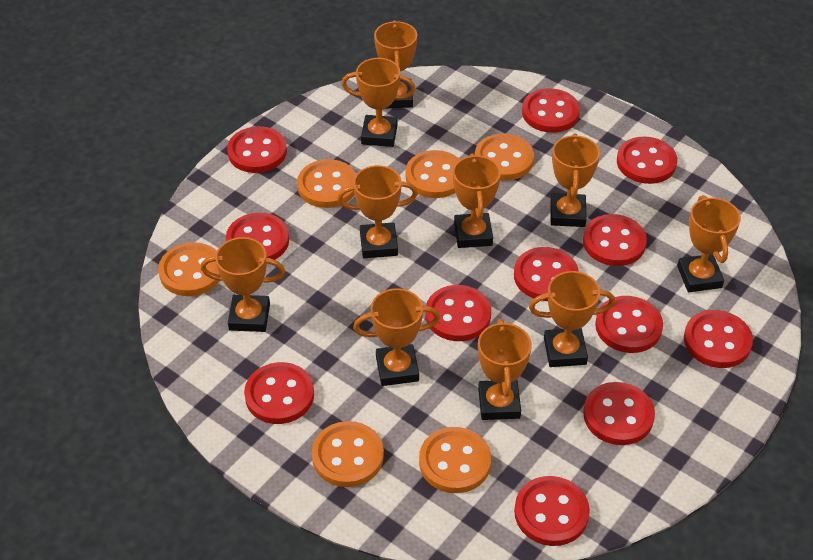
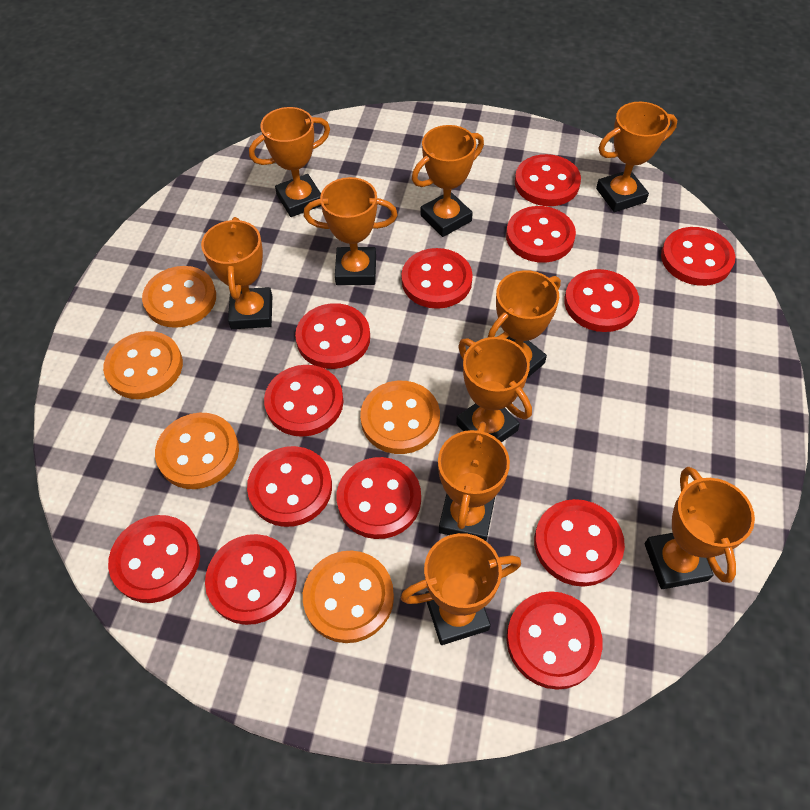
orange button: 6 -> 5
red button: 12 -> 13

